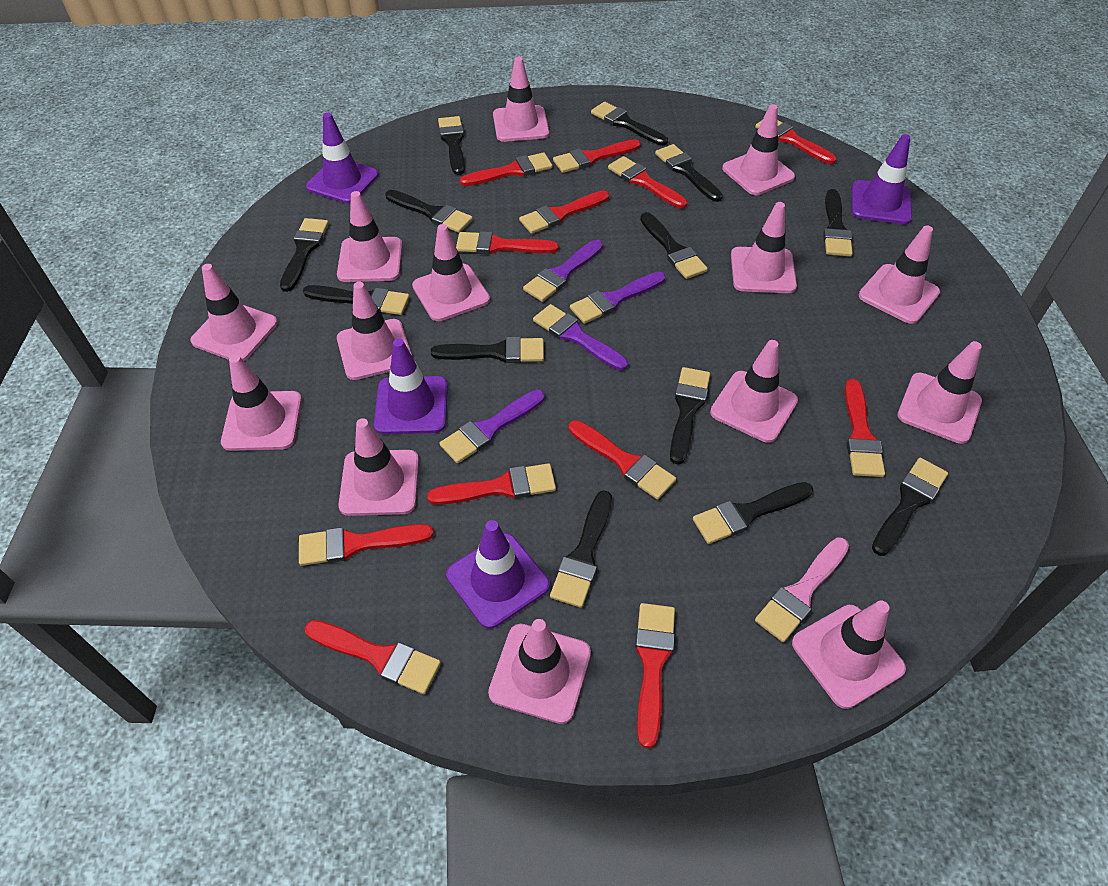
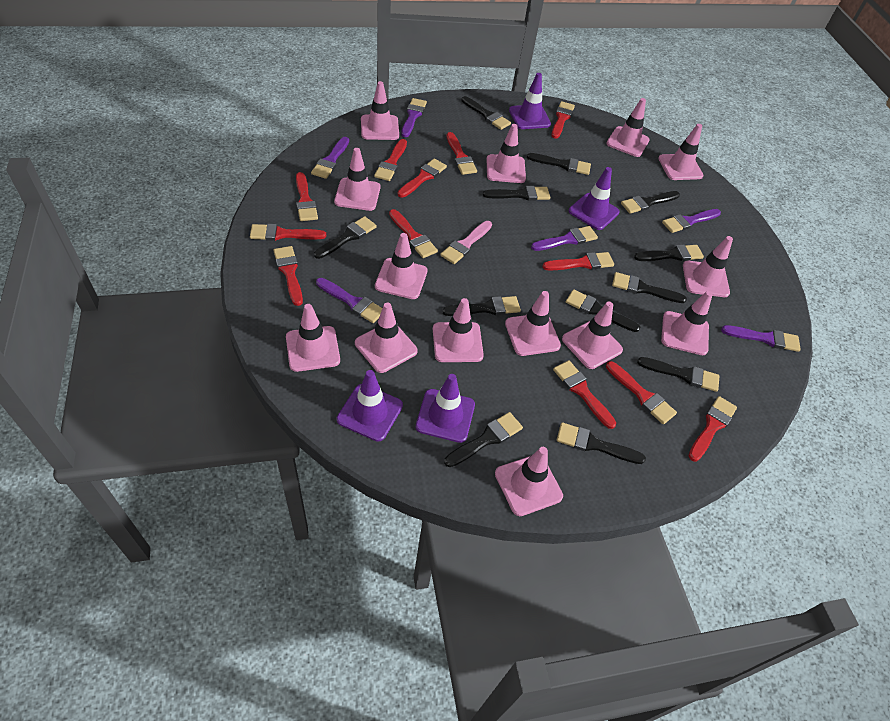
black brush: 13 -> 12
purple brush: 4 -> 6

